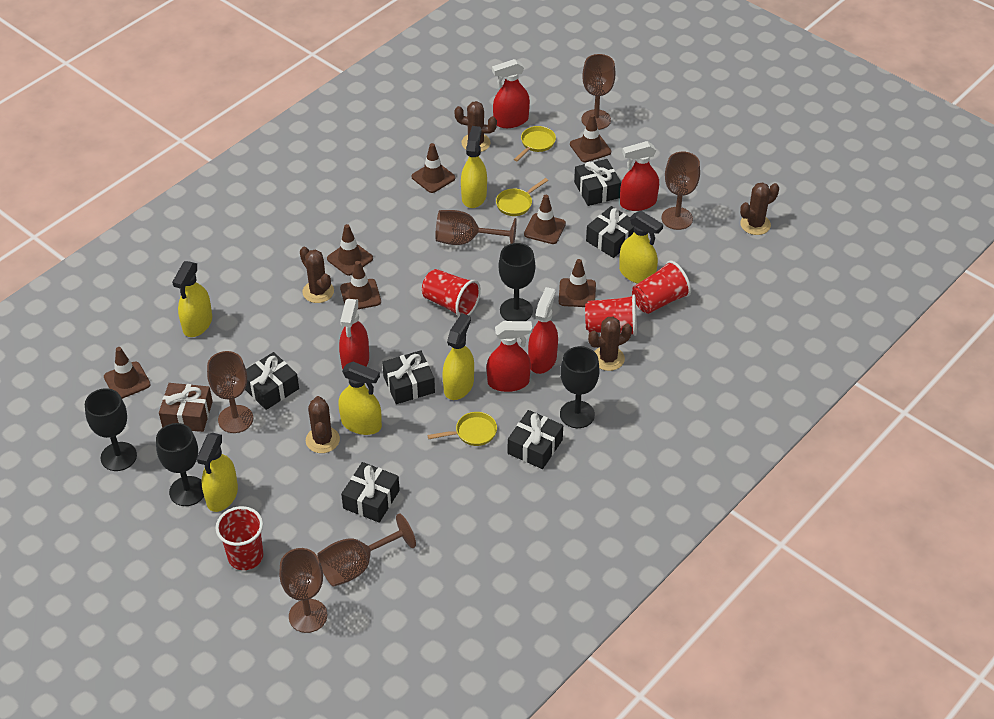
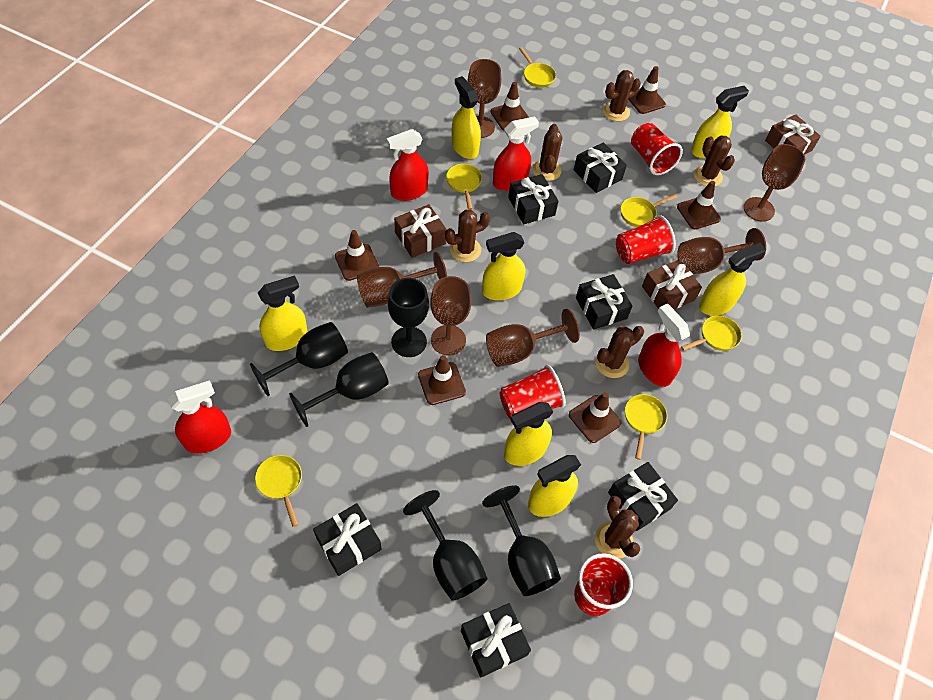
black goblet: 4 -> 5
brown cactus: 5 -> 6
brown gift: 1 -> 3
brown traffic cone: 7 -> 6
red spray bottle: 5 -> 4
yellow pan: 3 -> 6
yellow spray bottle: 6 -> 7

